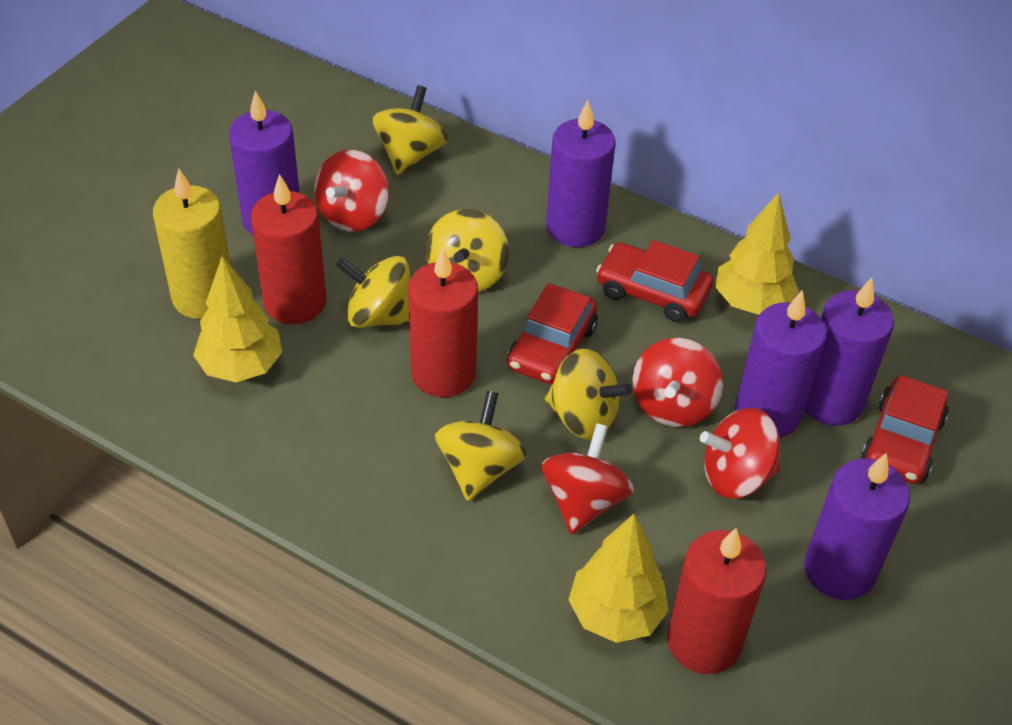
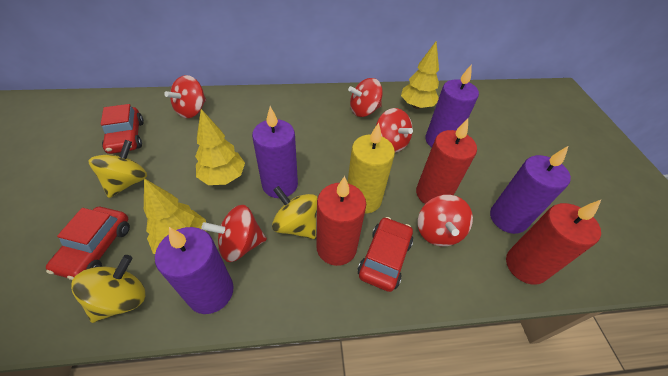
purple candle: 5 -> 4
red spinning top: 4 -> 5
yellow spinning top: 5 -> 3

